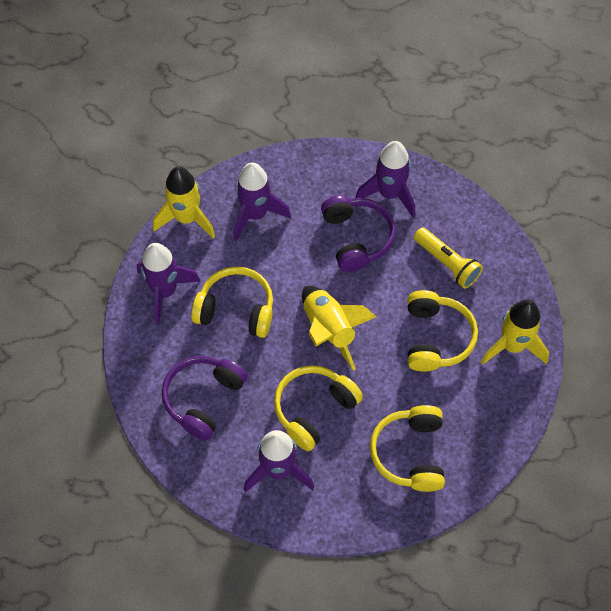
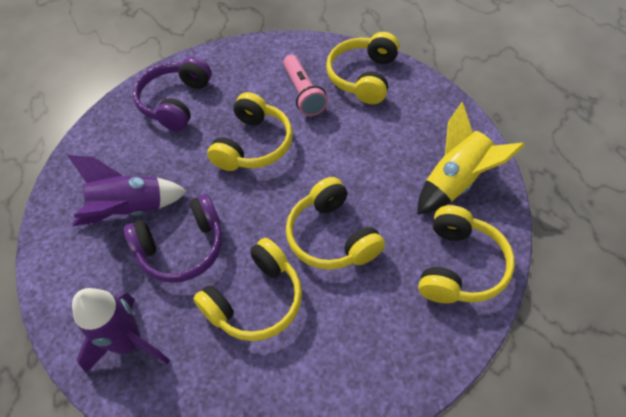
pink flashlight: 0 -> 1
purple rocket: 4 -> 2
yellow flashlight: 1 -> 0
yellow headphones: 4 -> 5
yellow rocket: 3 -> 1

